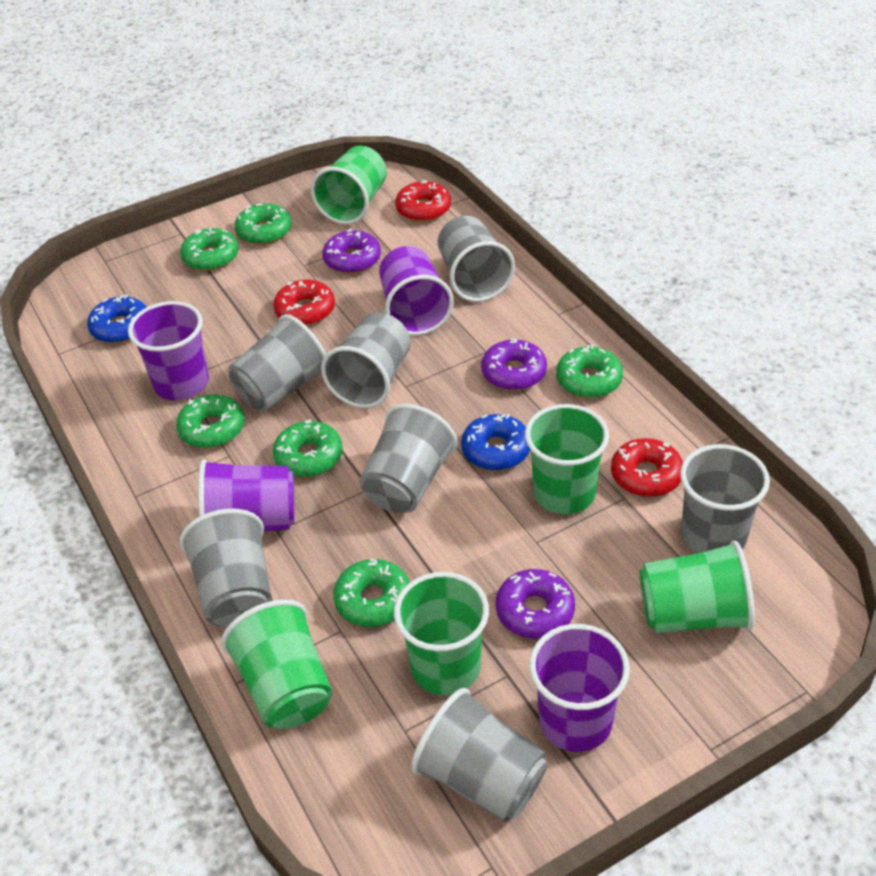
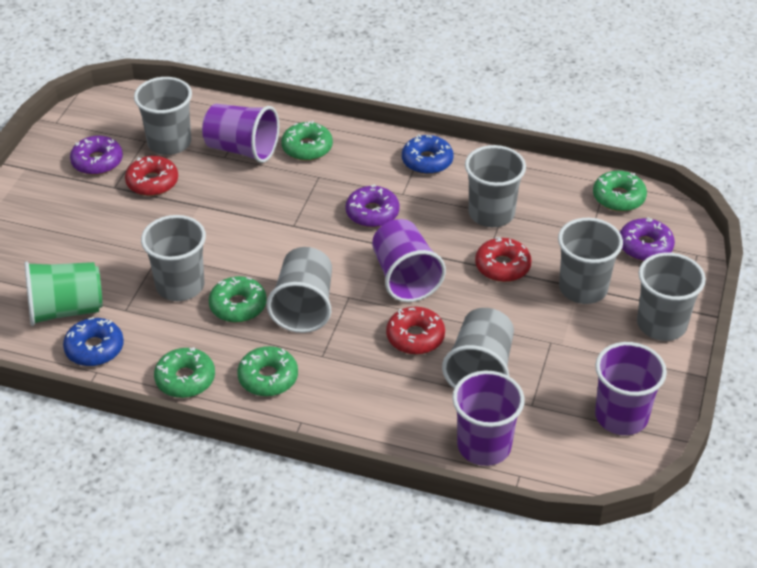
green cup: 5 -> 1
green donut: 6 -> 5

